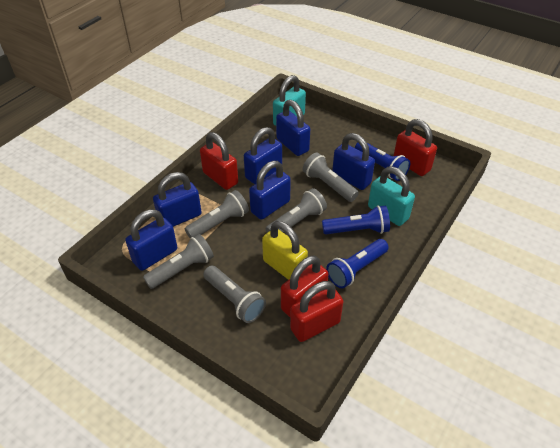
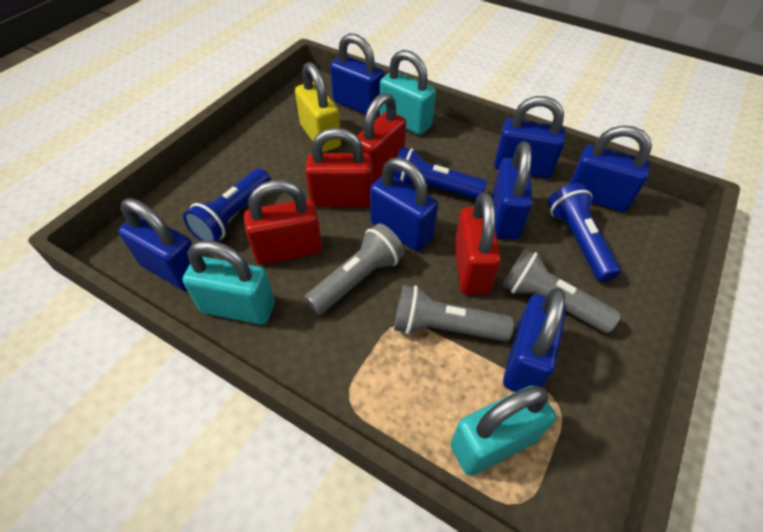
blue padlock: 6 -> 7
grey flashlight: 5 -> 3
turquoise padlock: 2 -> 3

